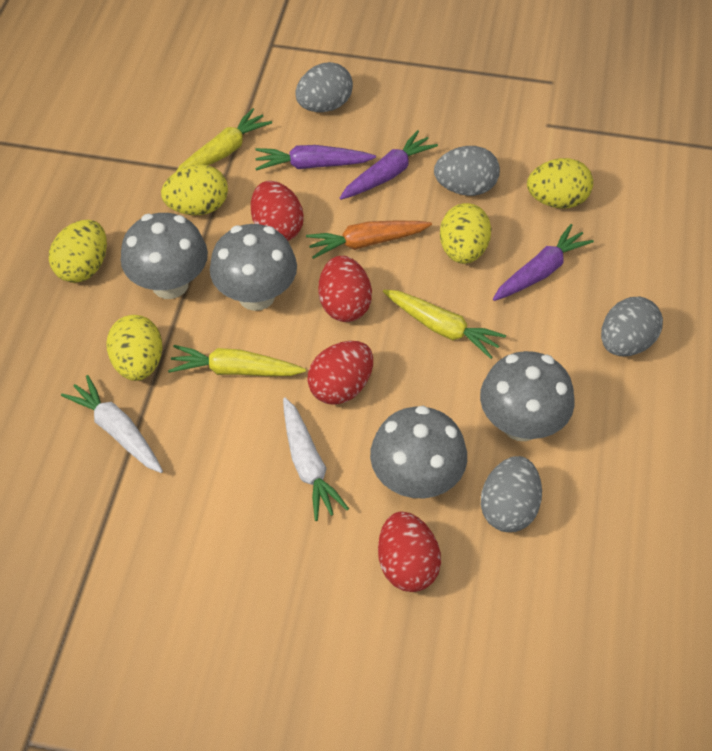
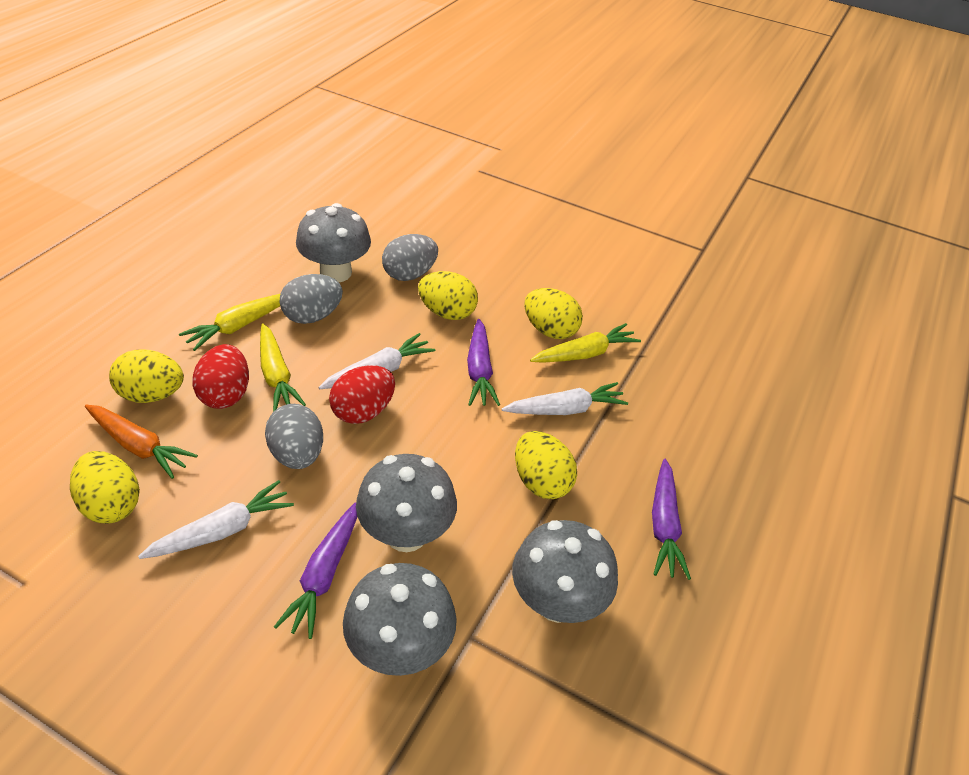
grey egg: 4 -> 3
red egg: 4 -> 2
white carrot: 2 -> 3

